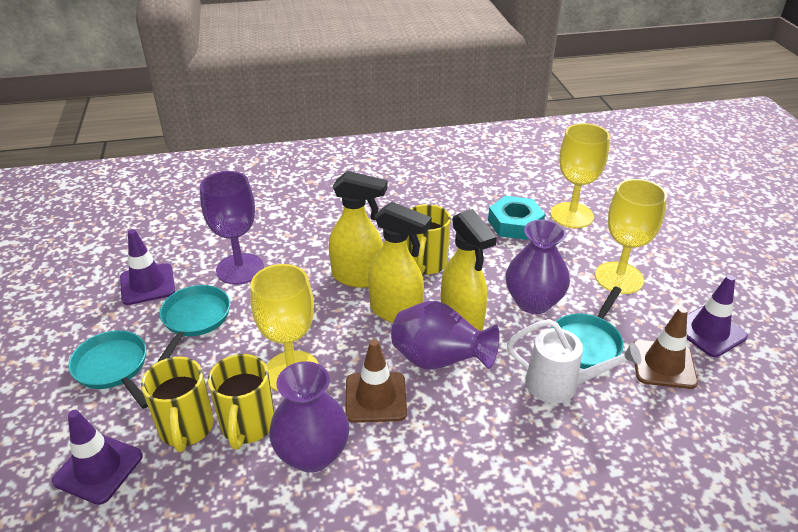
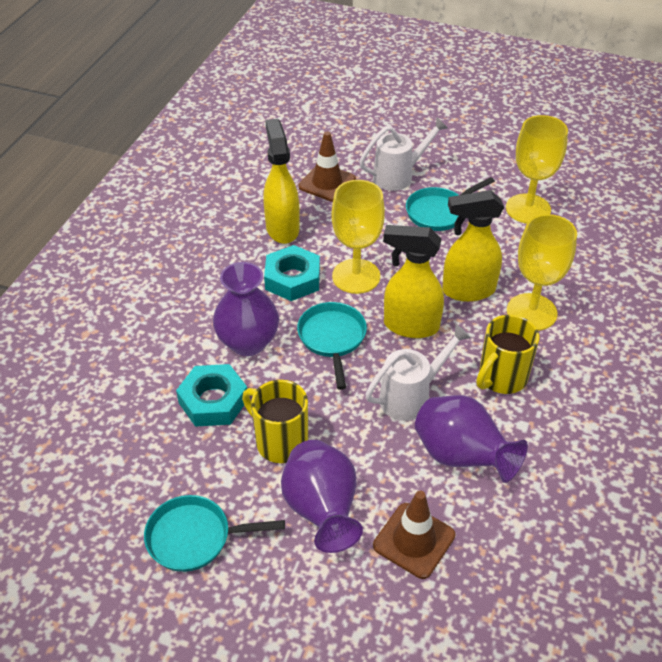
purple goblet: 1 -> 0
purple traffic cone: 3 -> 0
turquoise nut: 1 -> 2
white watering can: 1 -> 2
yellow mug: 3 -> 2

